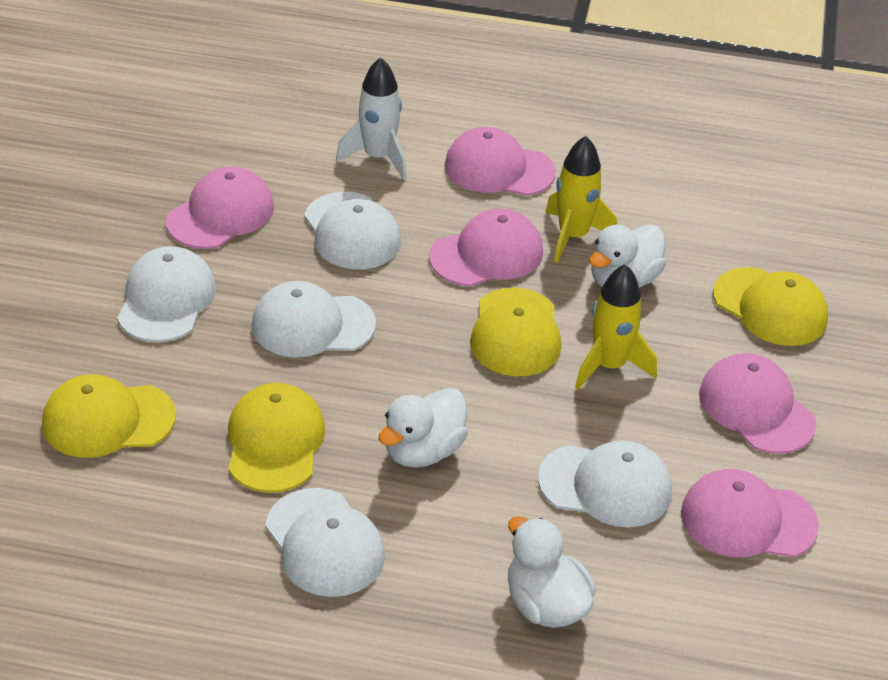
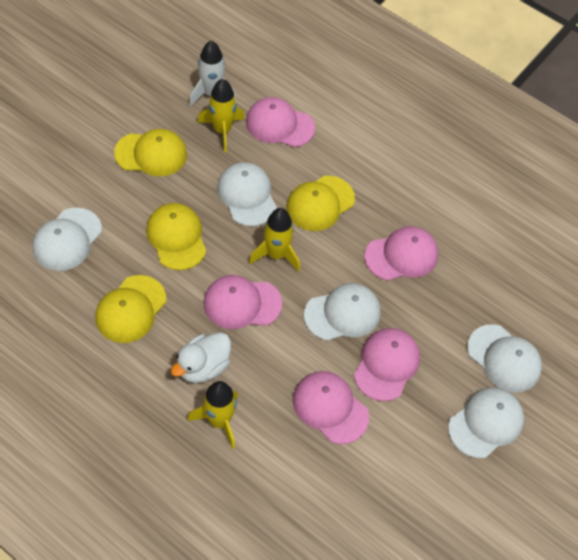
white duck: 3 -> 1
yellow rocket: 2 -> 3

